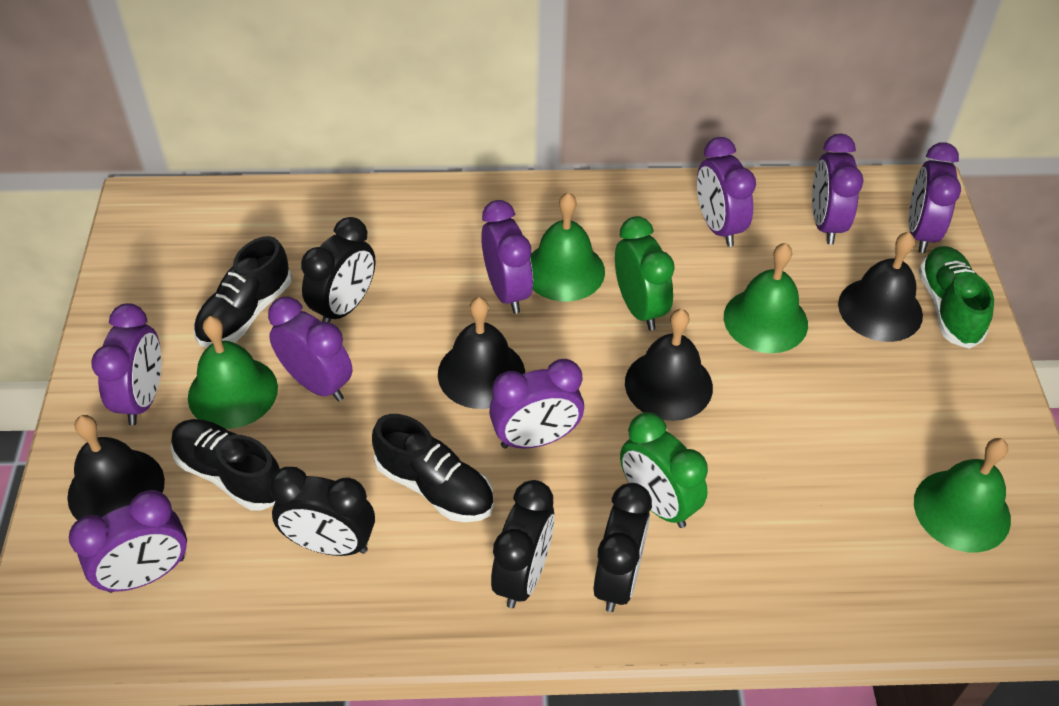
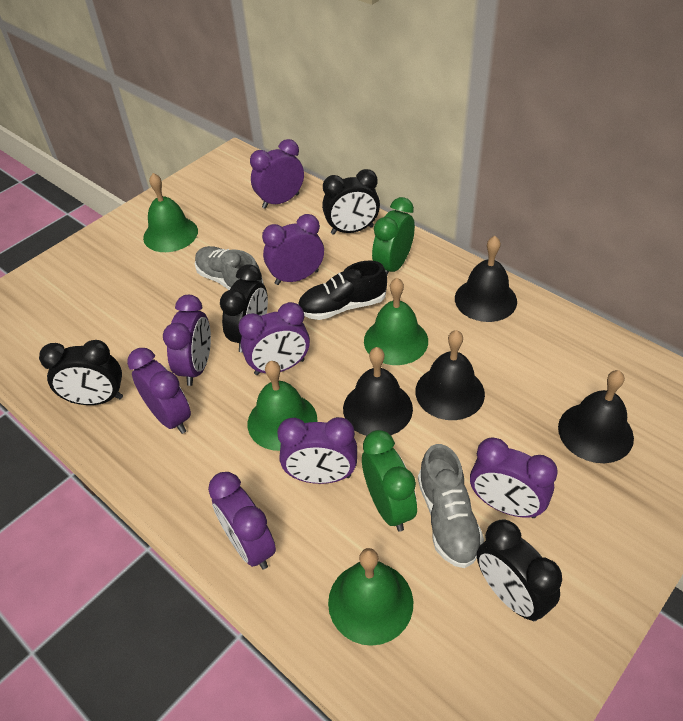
black shoe: 3 -> 1
green shoe: 1 -> 0
grey shoe: 0 -> 2

